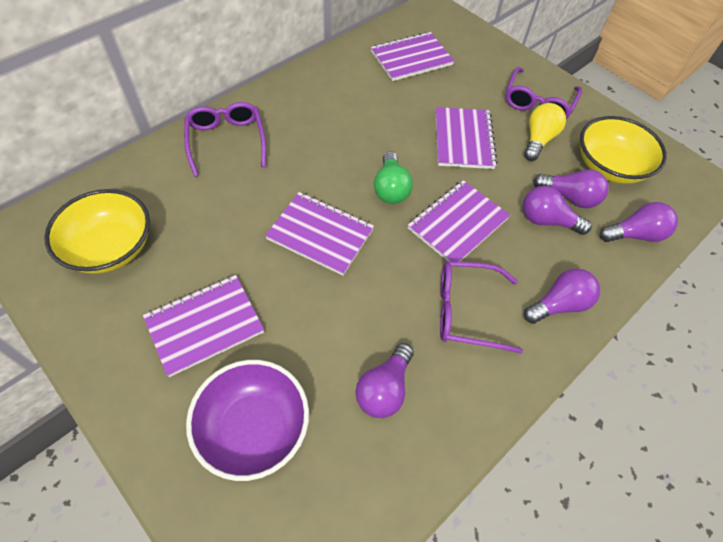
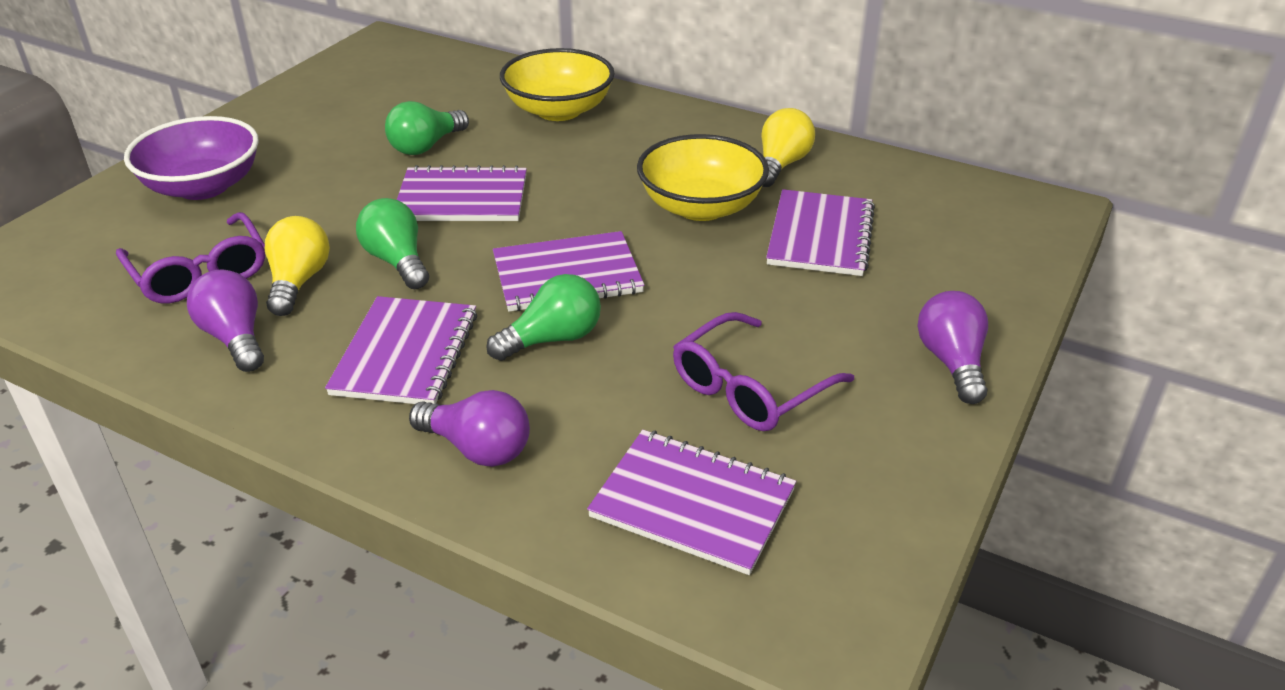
green light bulb: 1 -> 3
purple glasses: 3 -> 2
purple light bulb: 5 -> 3
yellow light bulb: 1 -> 2

